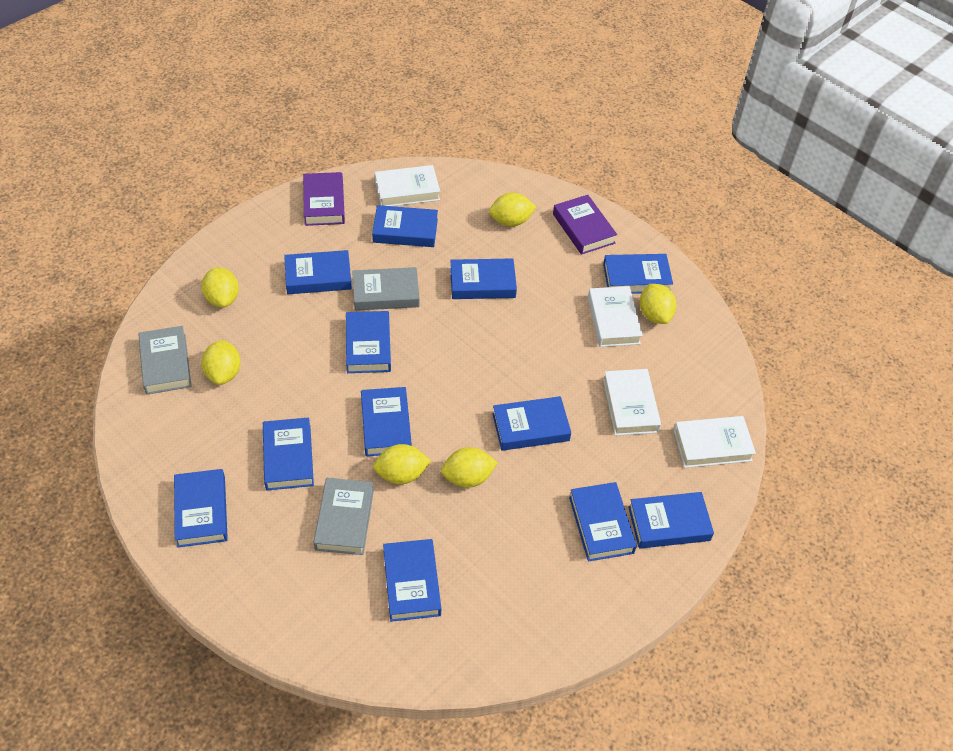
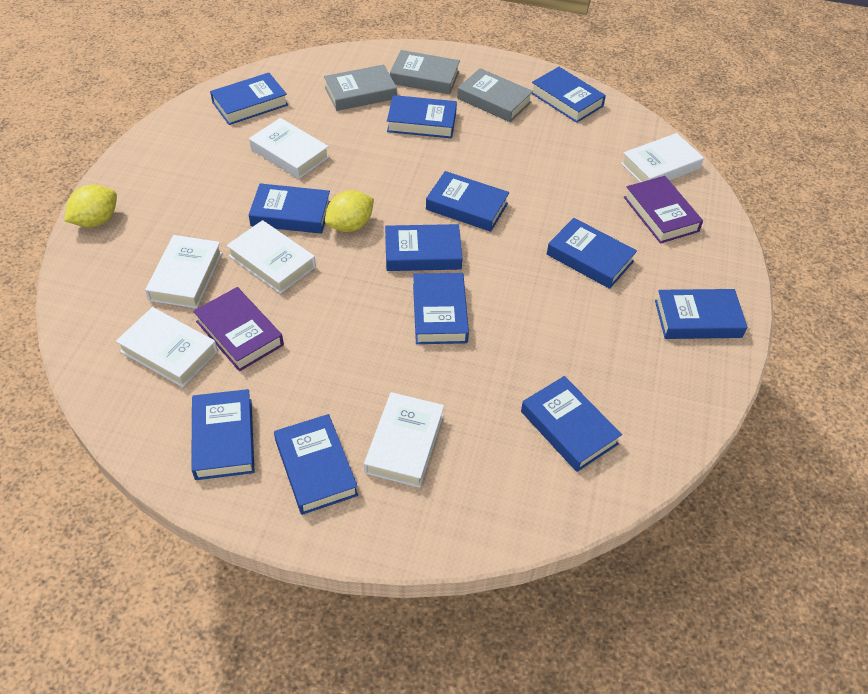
white book: 4 -> 6
yellow lemon: 6 -> 2

